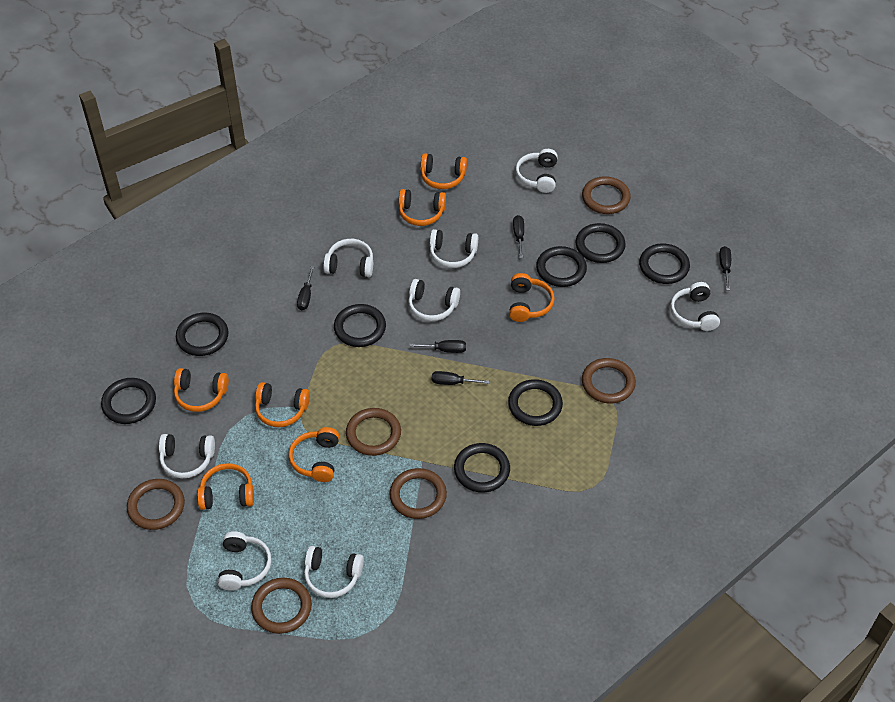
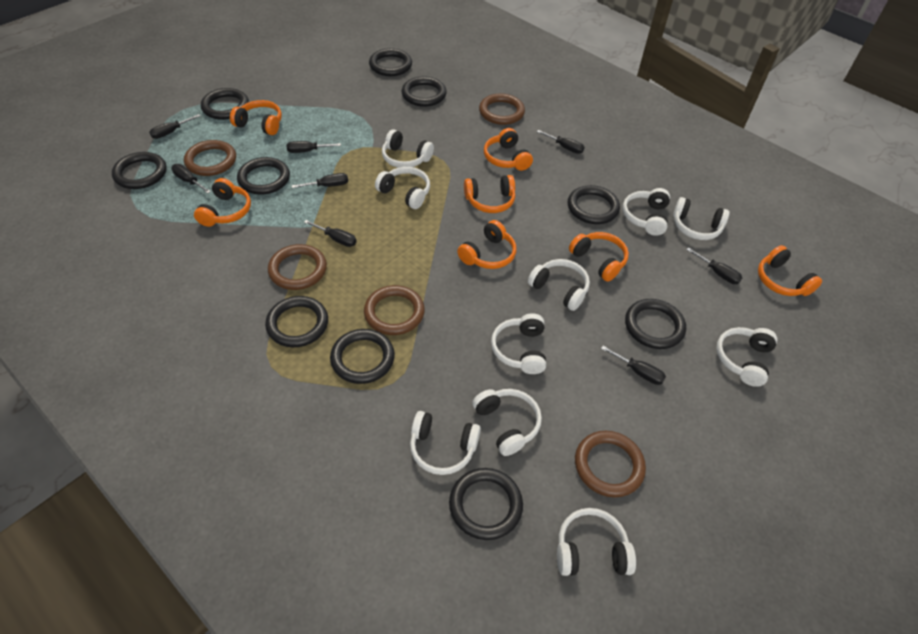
black ring: 8 -> 10
black screwdriver: 5 -> 8
brown ring: 6 -> 5
white headphones: 8 -> 10

